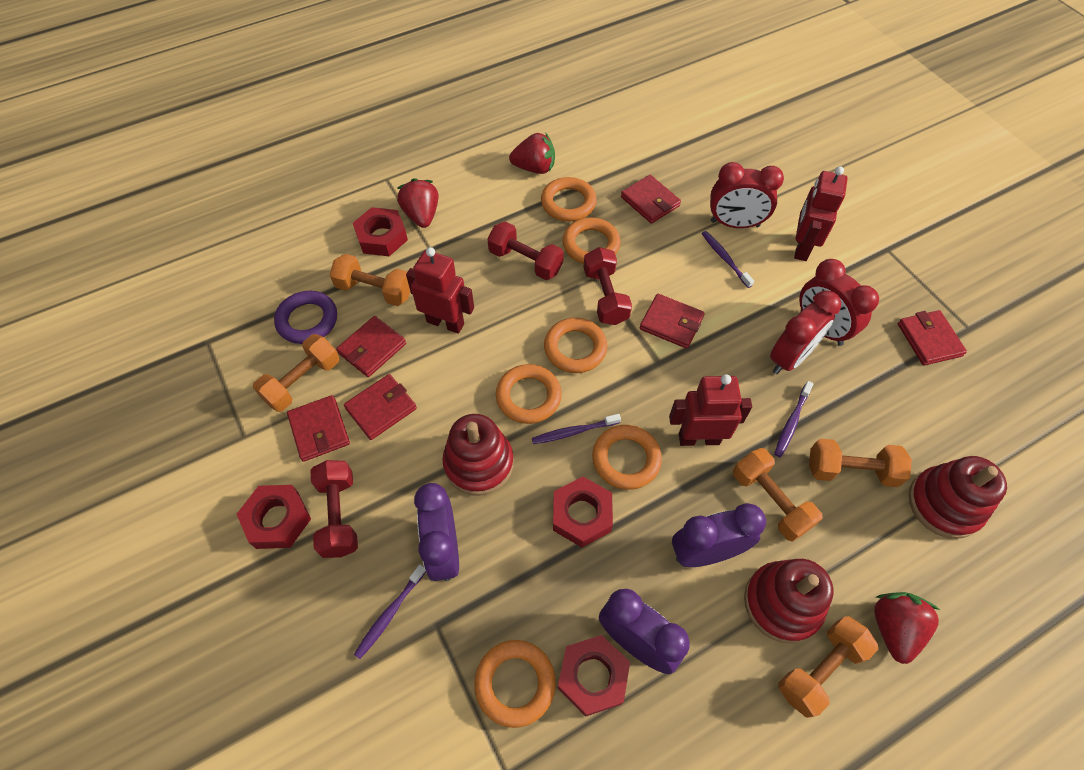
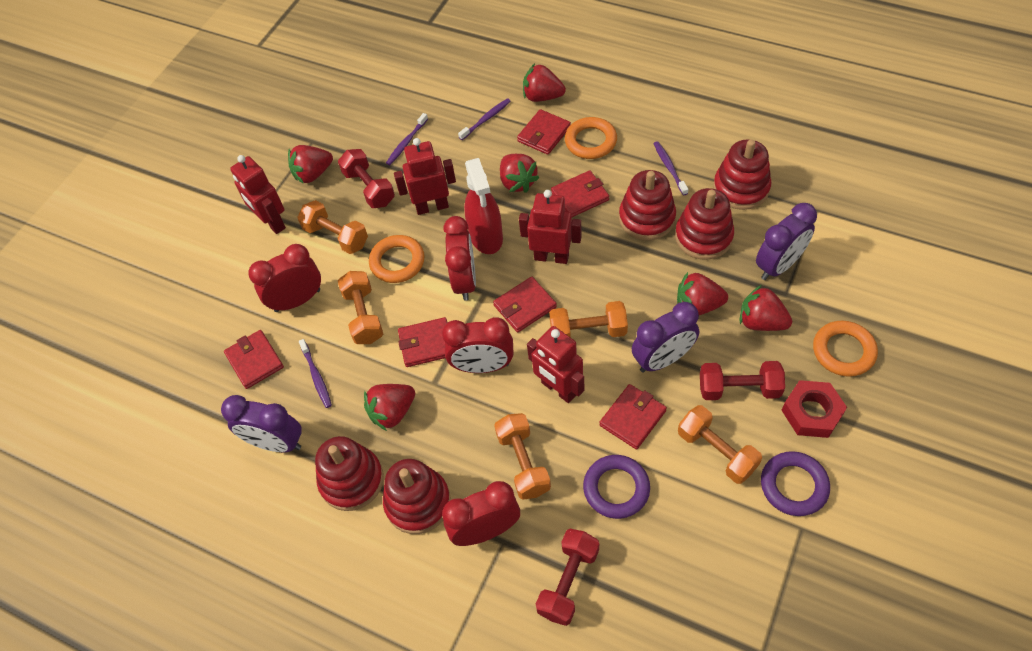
orange ring: 6 -> 3
purple ring: 1 -> 2
red clock: 3 -> 4
red nut: 4 -> 1
red robot: 3 -> 4
red spray bottle: 0 -> 1
red stacking toy: 3 -> 5
red strawberry: 3 -> 6

